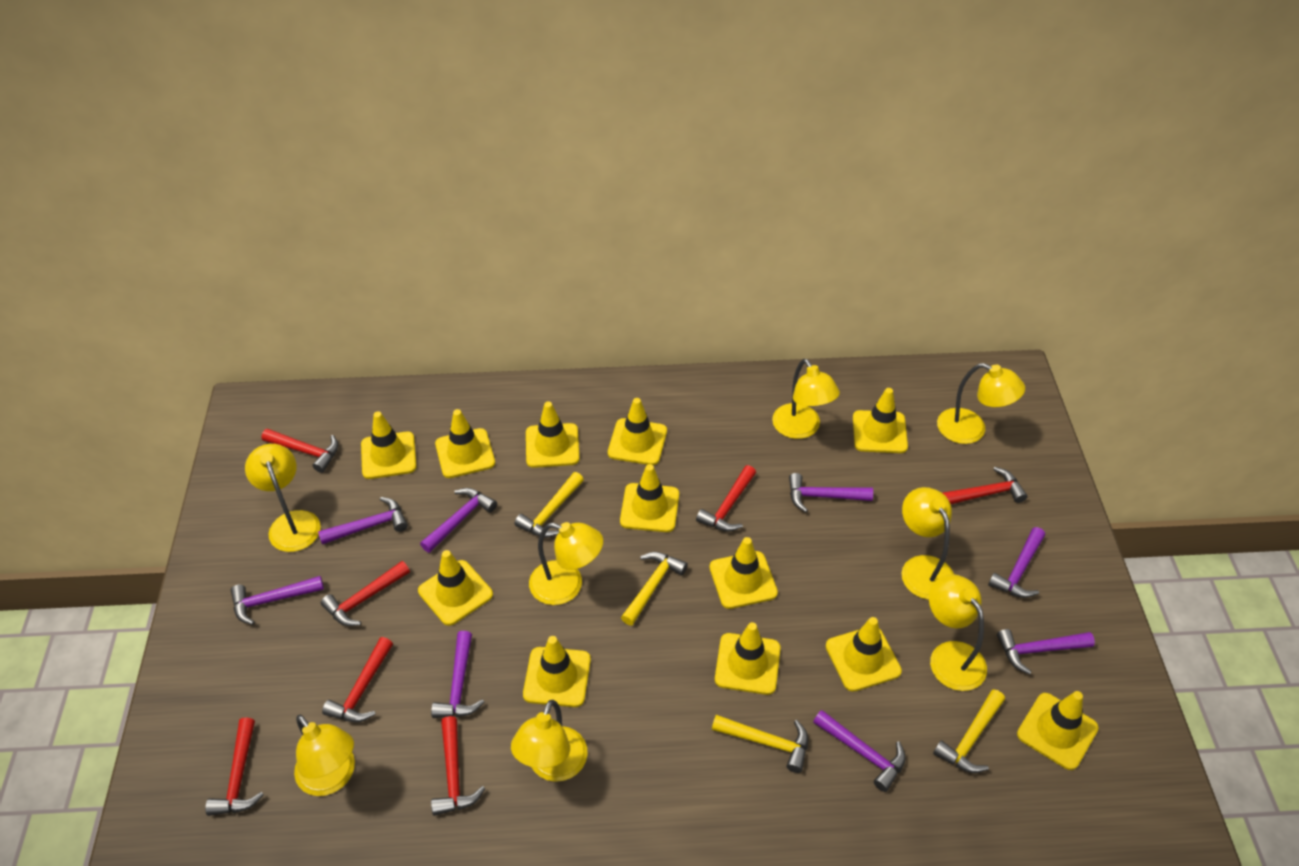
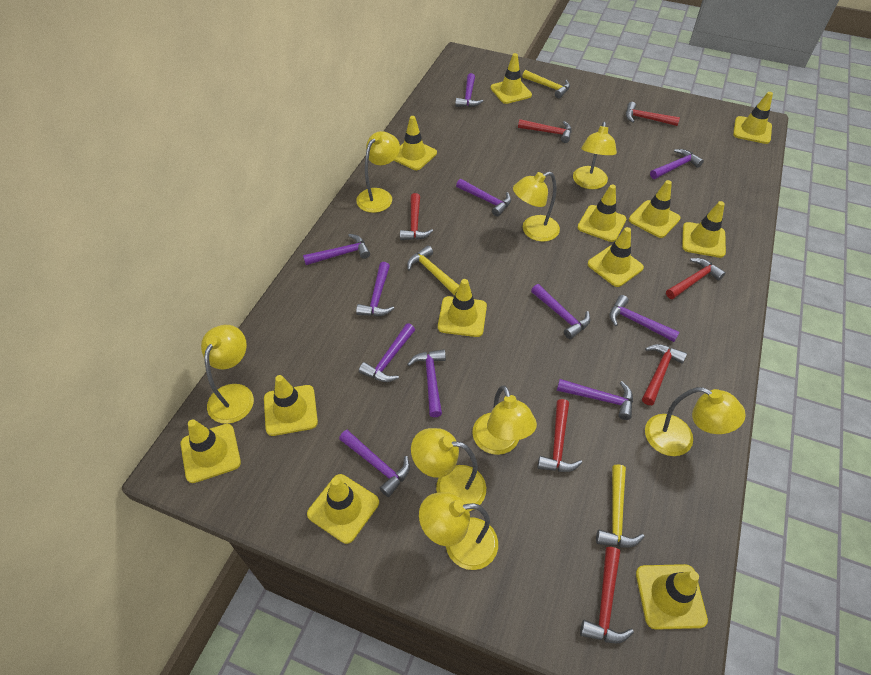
purple hammer: 8 -> 11
yellow hammer: 4 -> 3

